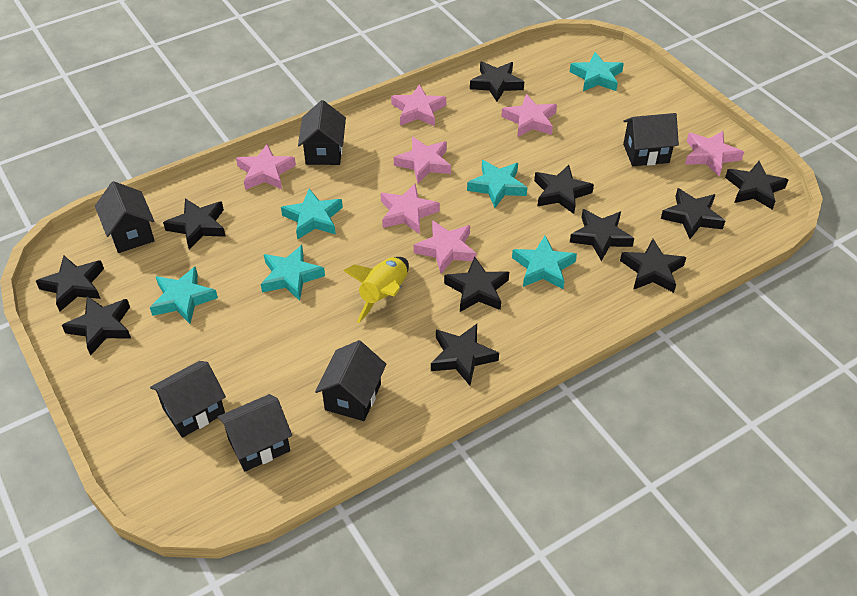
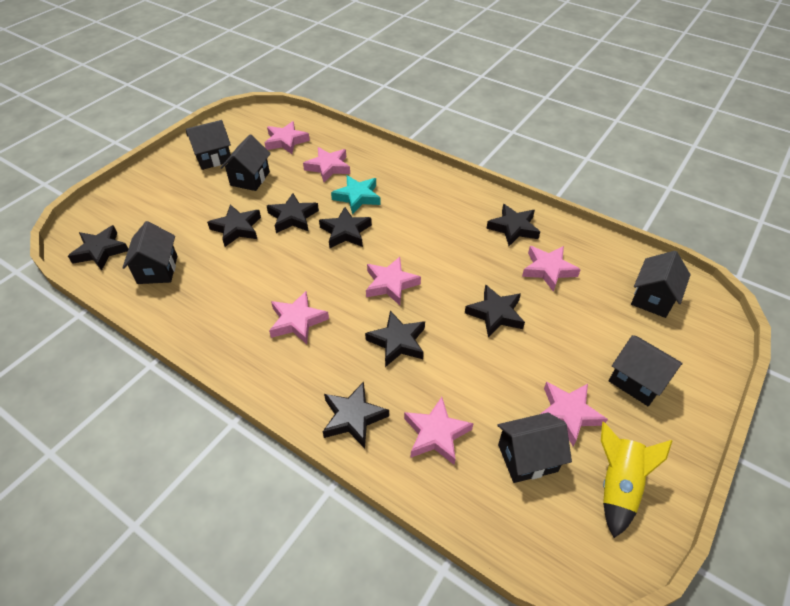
black star: 11 -> 8
turquoise star: 6 -> 1

